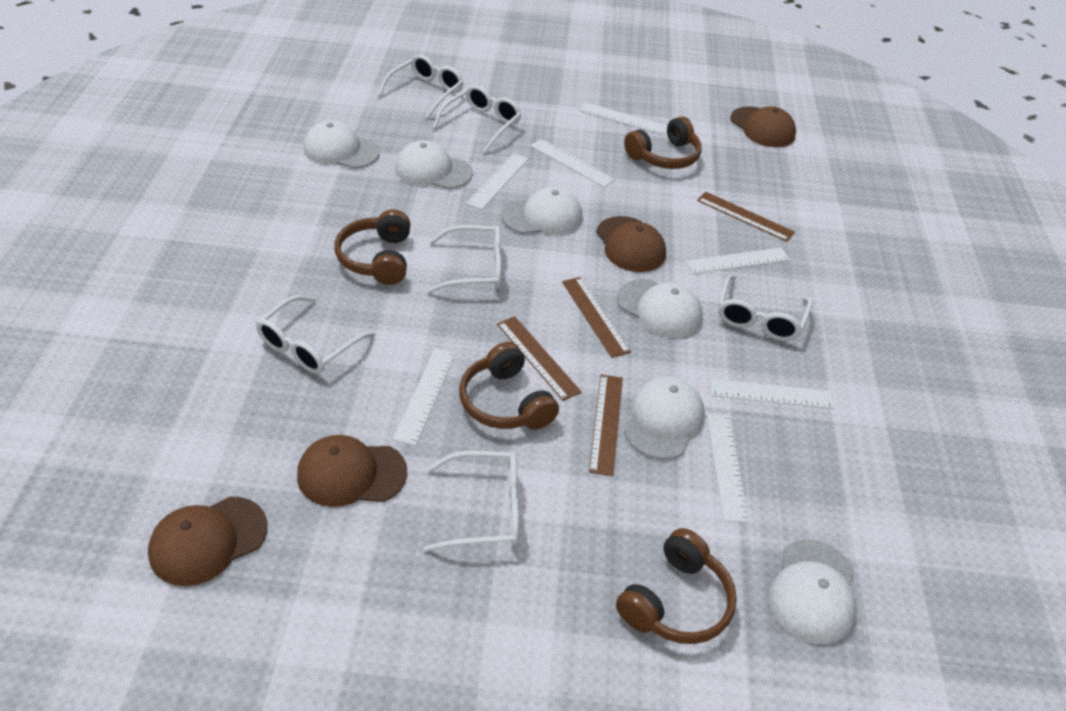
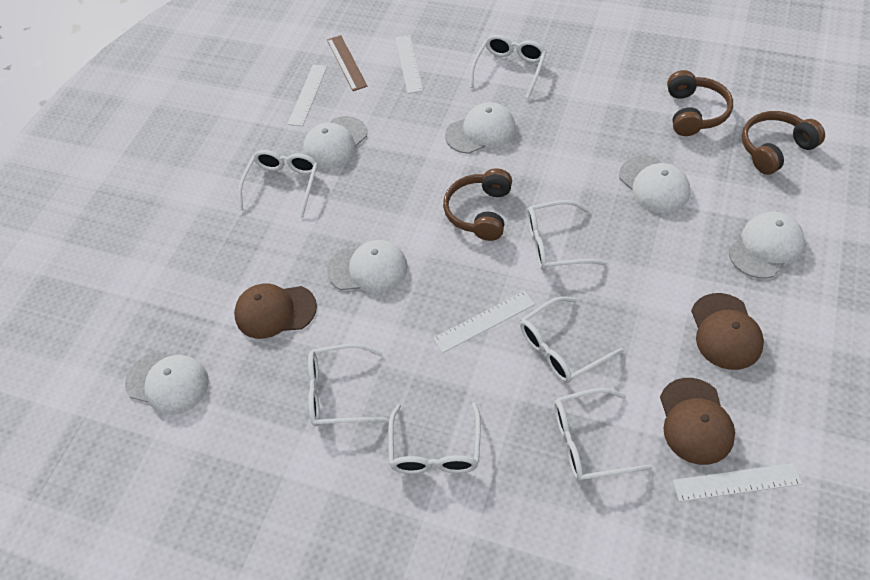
brown cap: 4 -> 3
brown headphones: 4 -> 3
brown ruler: 4 -> 1
white glasses: 6 -> 7
white ruler: 7 -> 4

